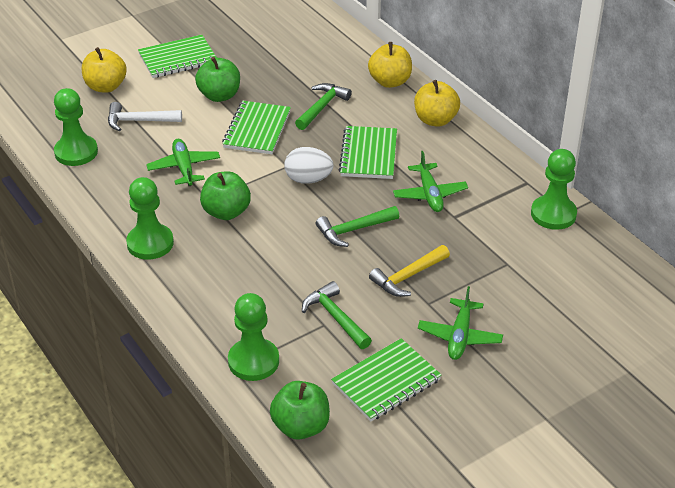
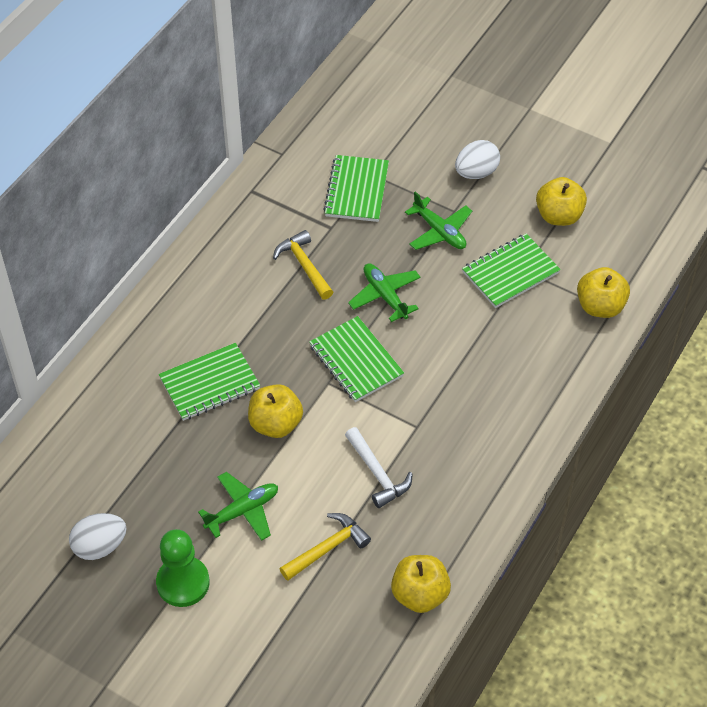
green apple: 3 -> 0
green hammer: 3 -> 0
green pawn: 4 -> 1
white egg: 1 -> 2
yellow apple: 3 -> 4
yellow hammer: 1 -> 2

